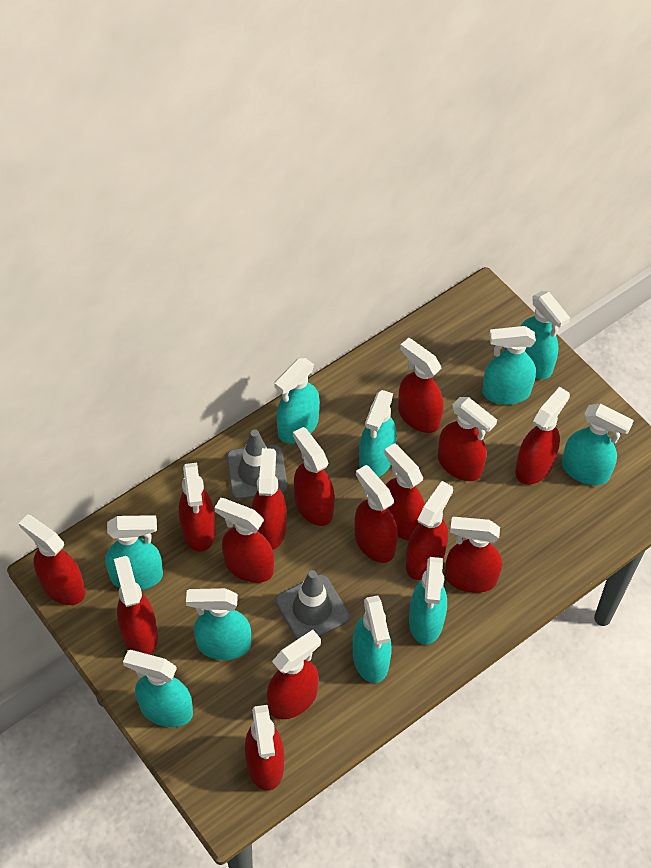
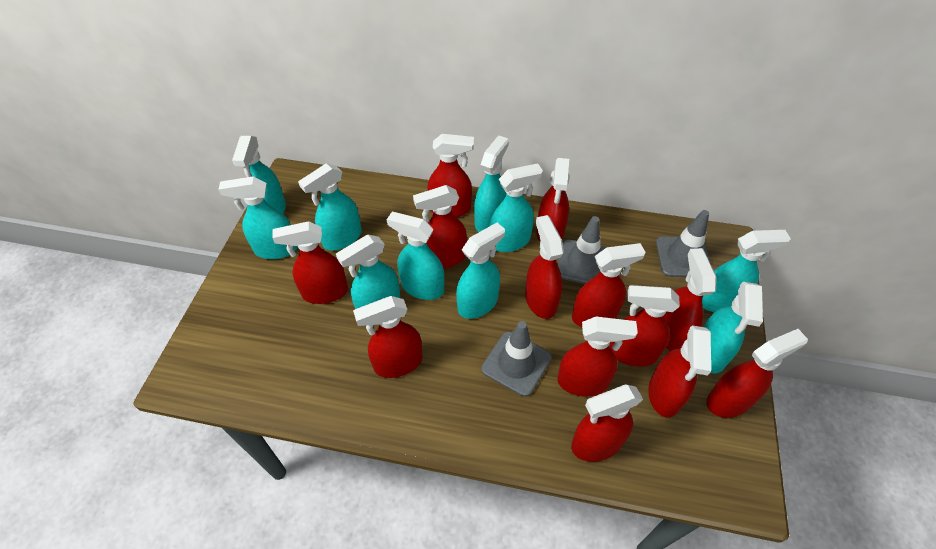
grey traffic cone: 2 -> 3
red spray bottle: 15 -> 13

